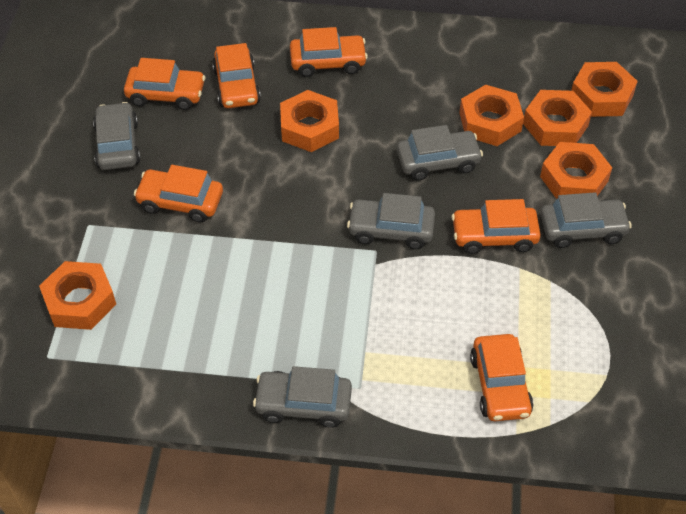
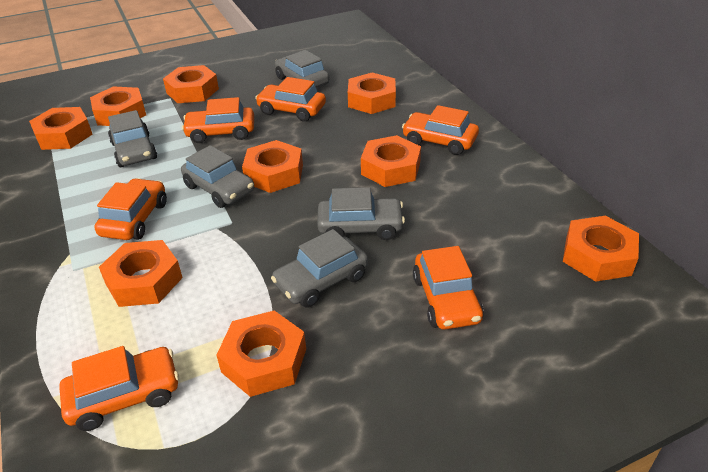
orange nut: 6 -> 9

